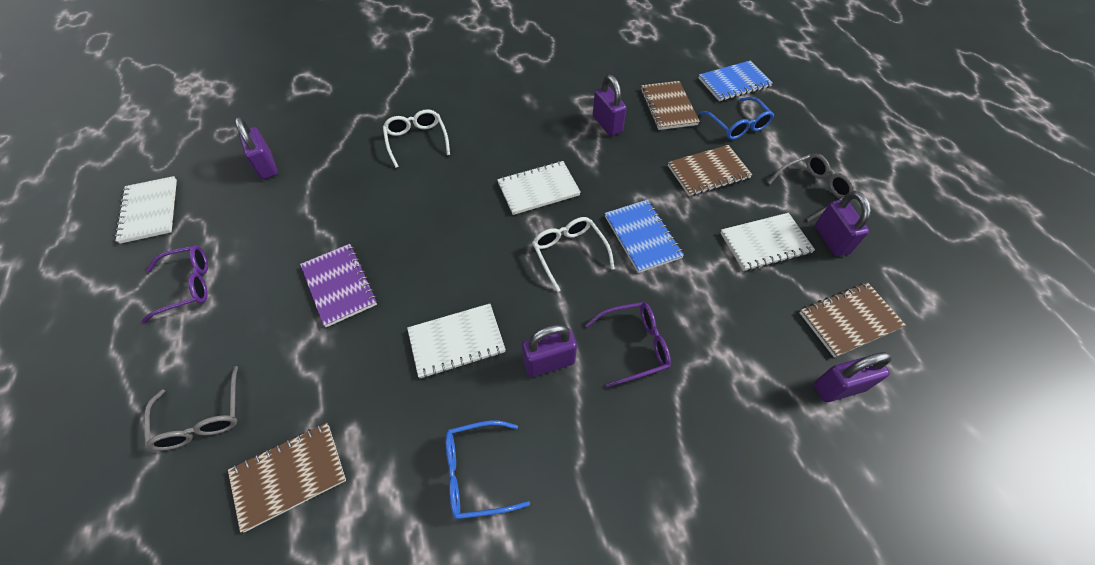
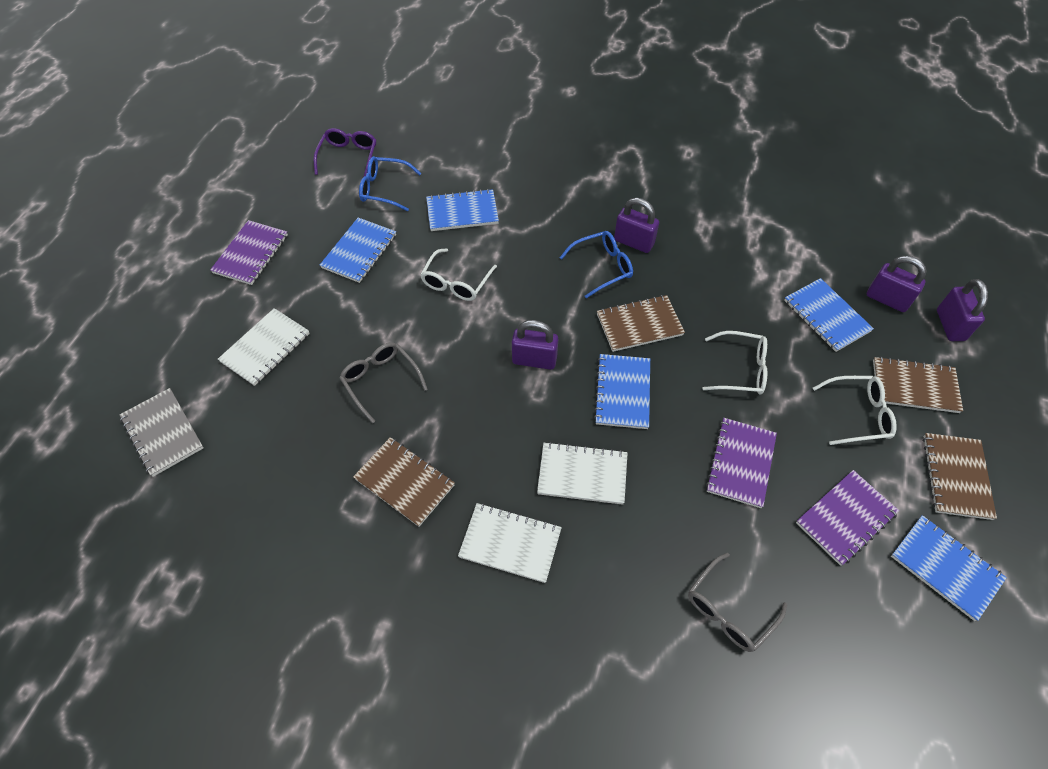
blue notebook: 2 -> 5
grey notebook: 0 -> 1
purple glasses: 2 -> 1
purple notebook: 1 -> 3
purple padlock: 5 -> 4
white glasses: 2 -> 3
white notebook: 4 -> 3

